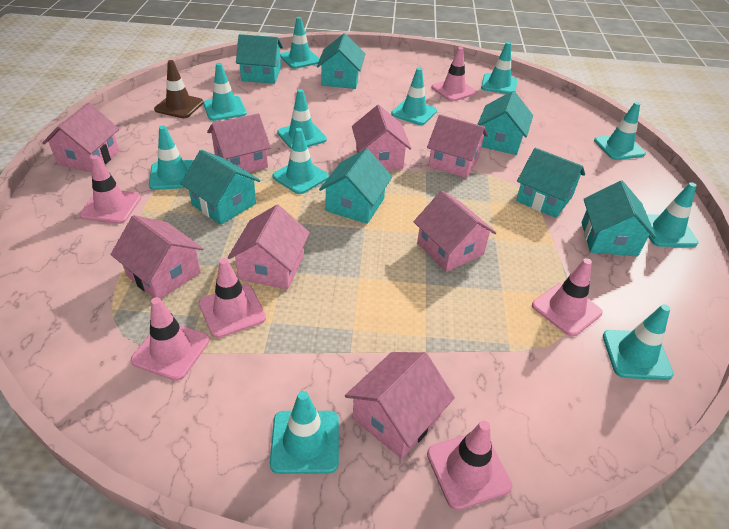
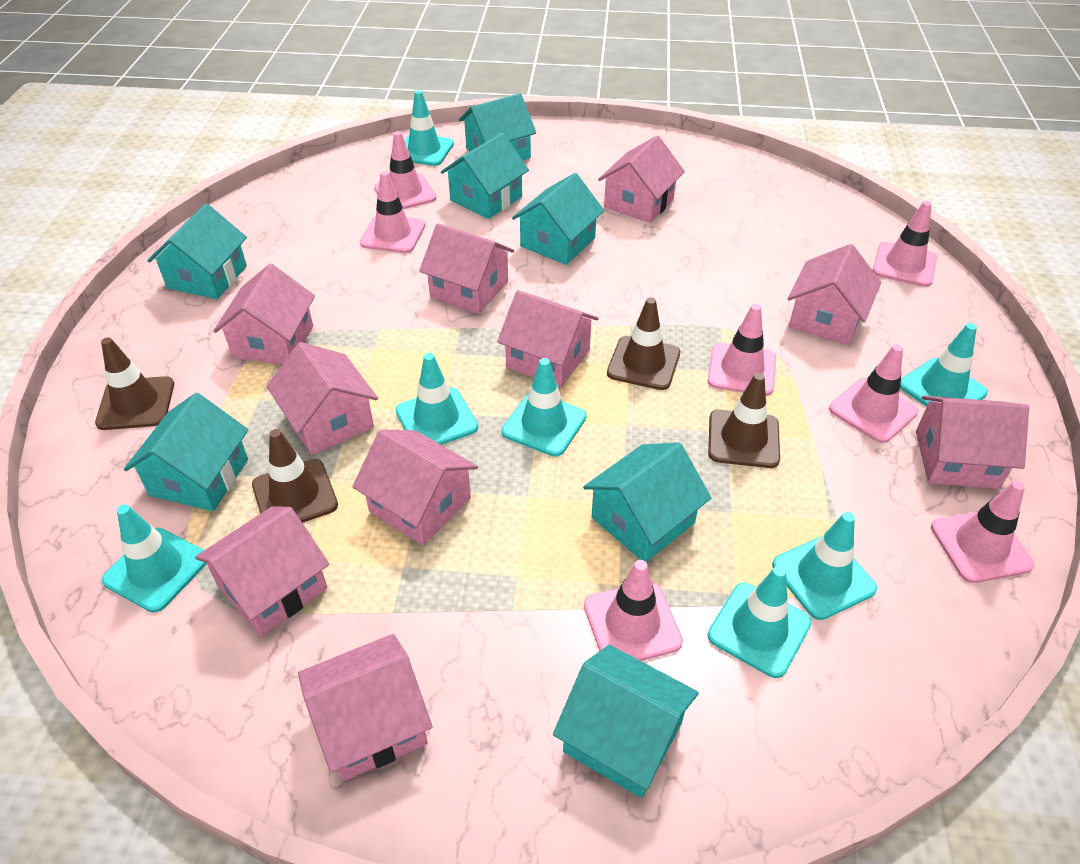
brown traffic cone: 1 -> 4
pink house: 8 -> 10
pink traffic cone: 6 -> 7
turquoise traffic cone: 11 -> 7

